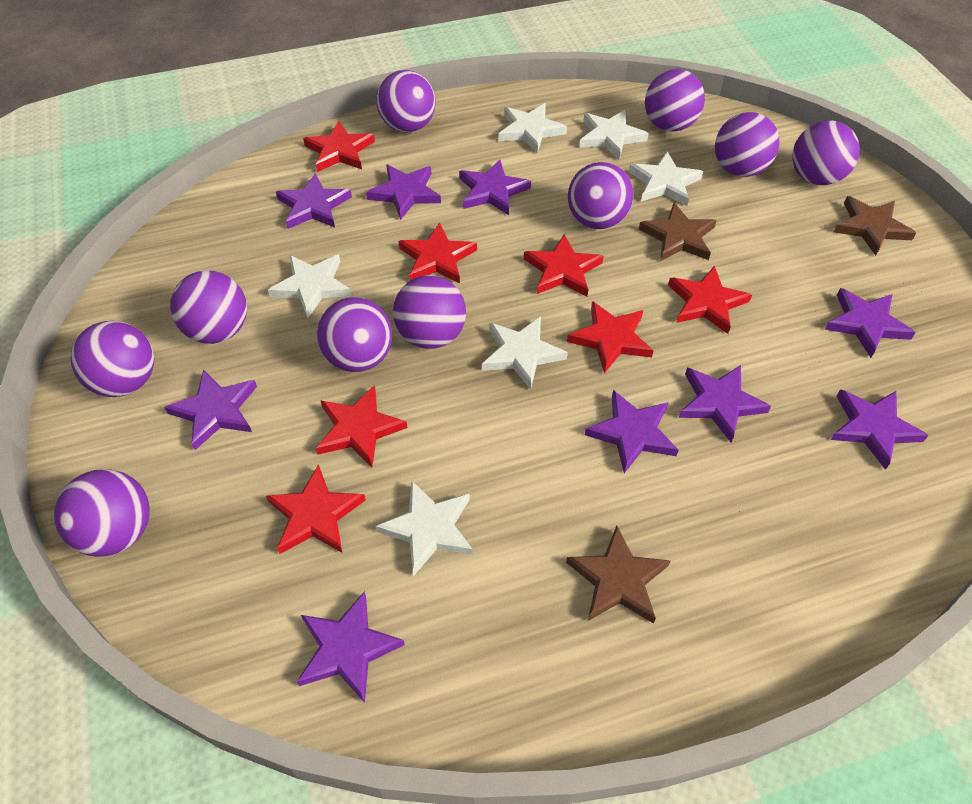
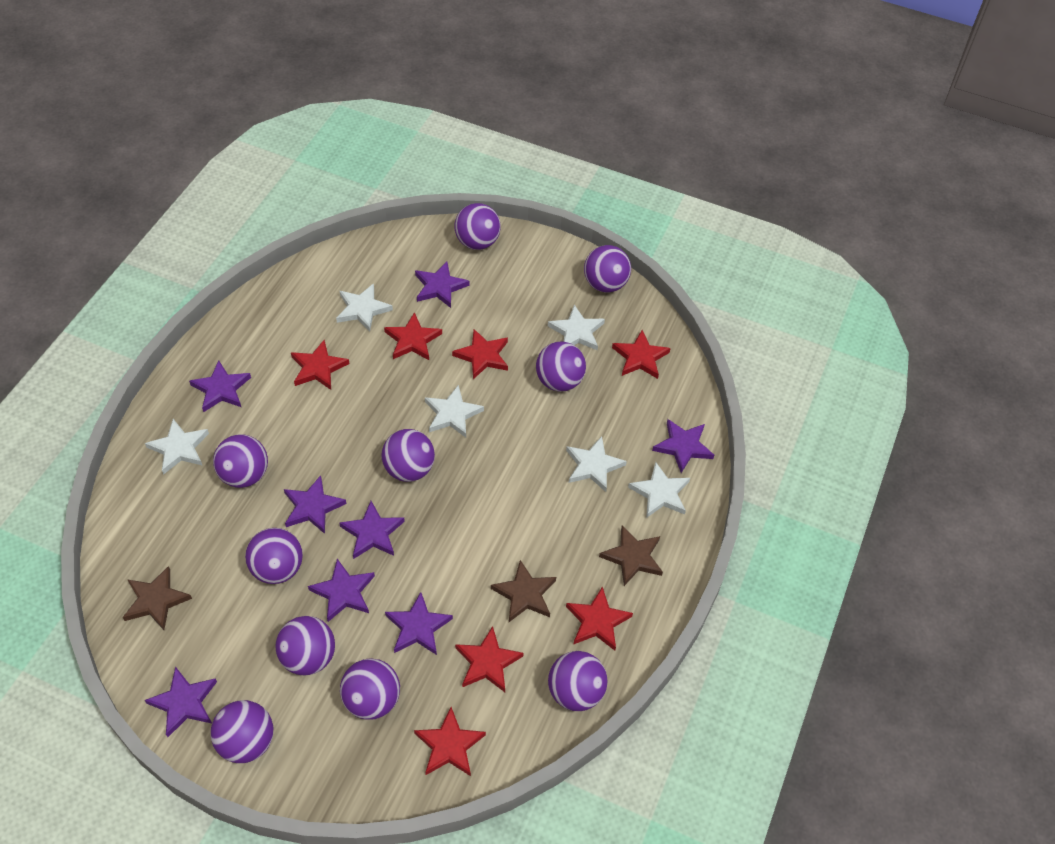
purple star: 9 -> 8

